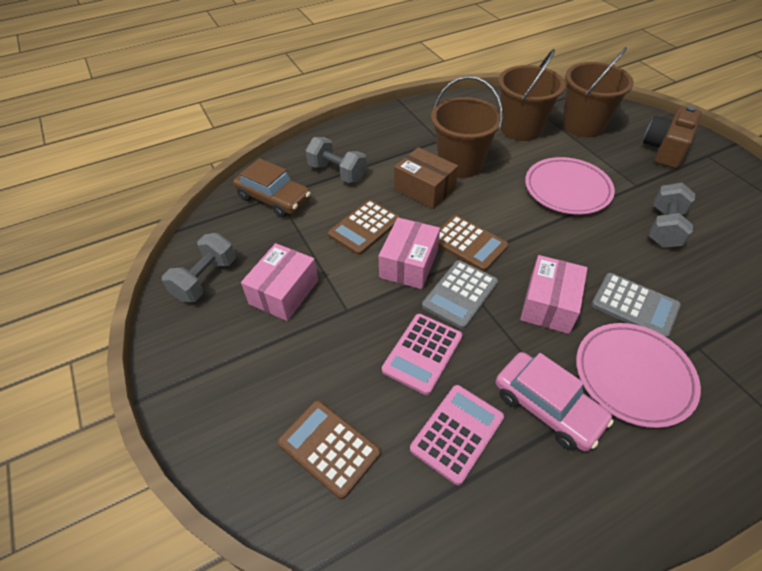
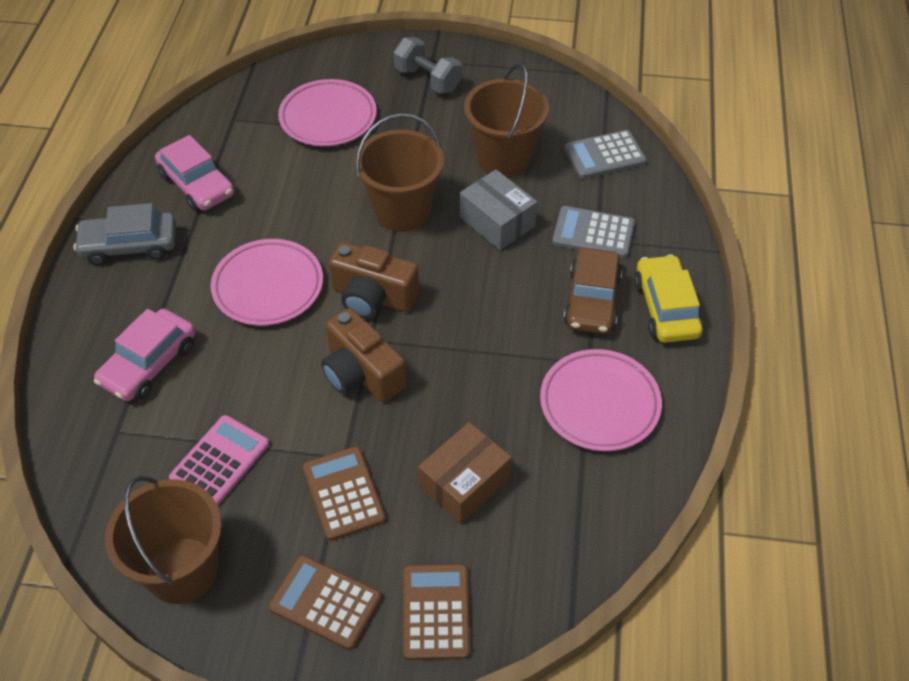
brown camera: 1 -> 2
grey box: 0 -> 1
grey car: 0 -> 1
grey dumbbell: 3 -> 1
pink box: 3 -> 0
pink calculator: 2 -> 1
pink car: 1 -> 2
pink plate: 2 -> 3
yellow car: 0 -> 1

